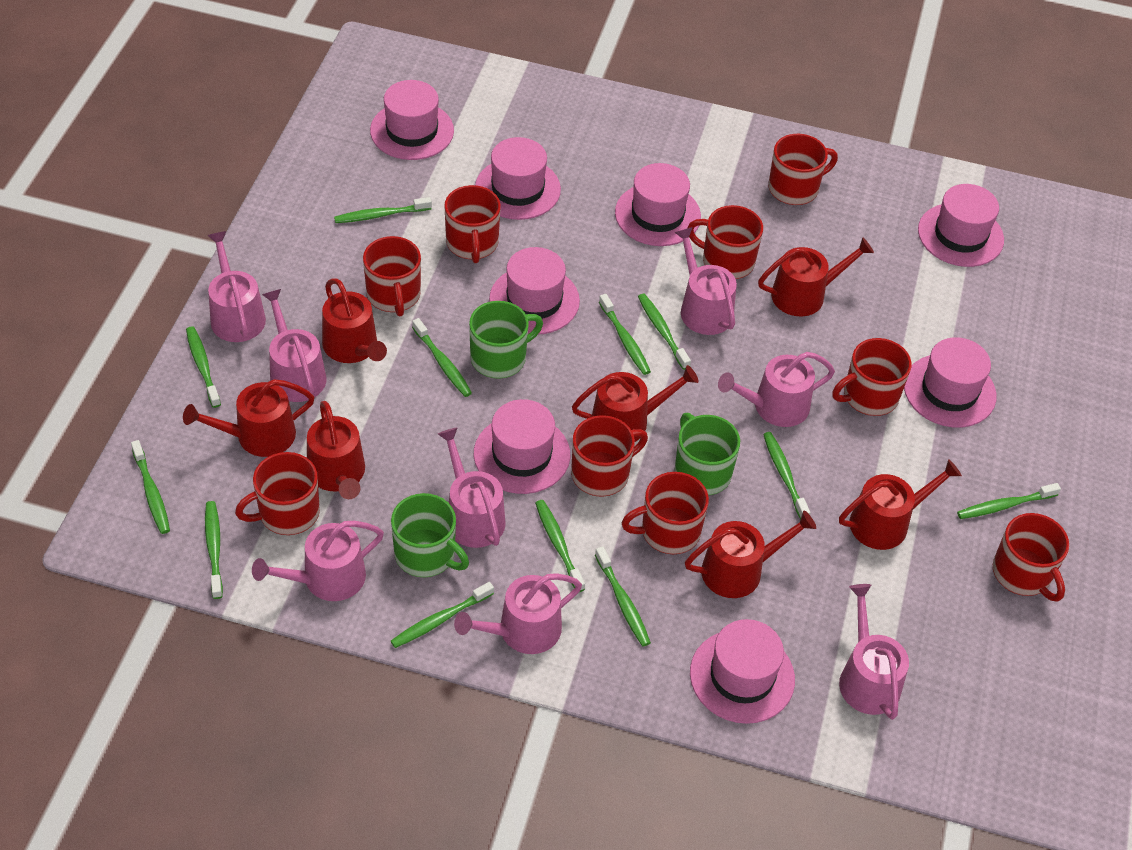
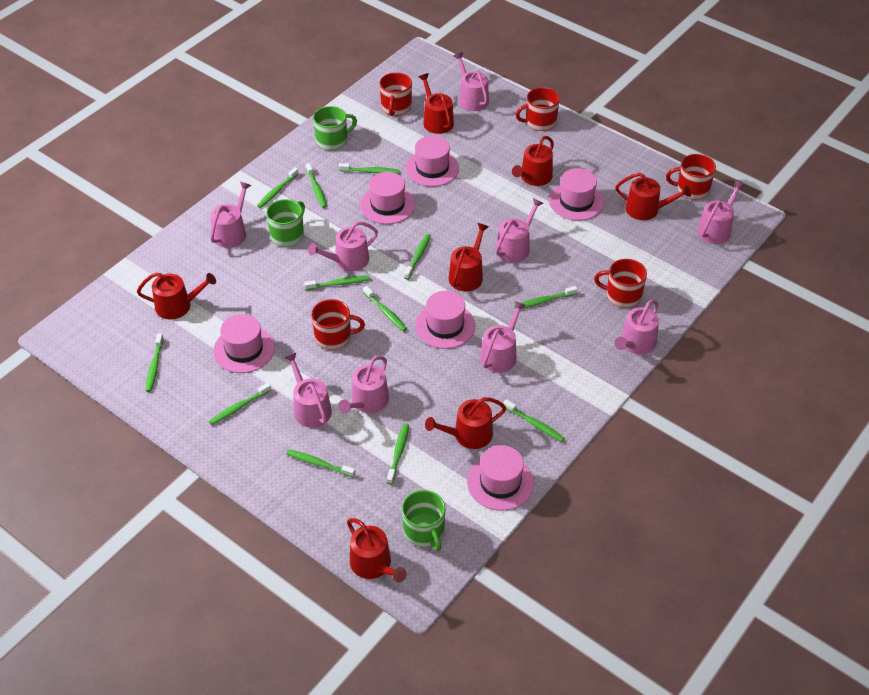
pink hat: 8 -> 6
pink watering can: 8 -> 9
red mug: 9 -> 5

